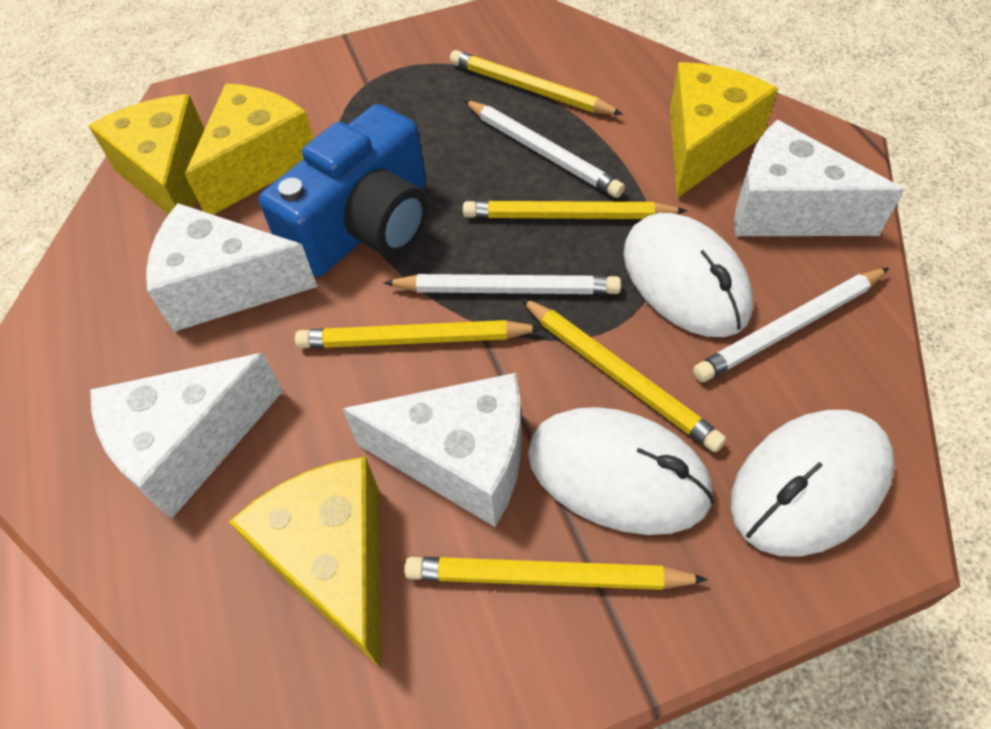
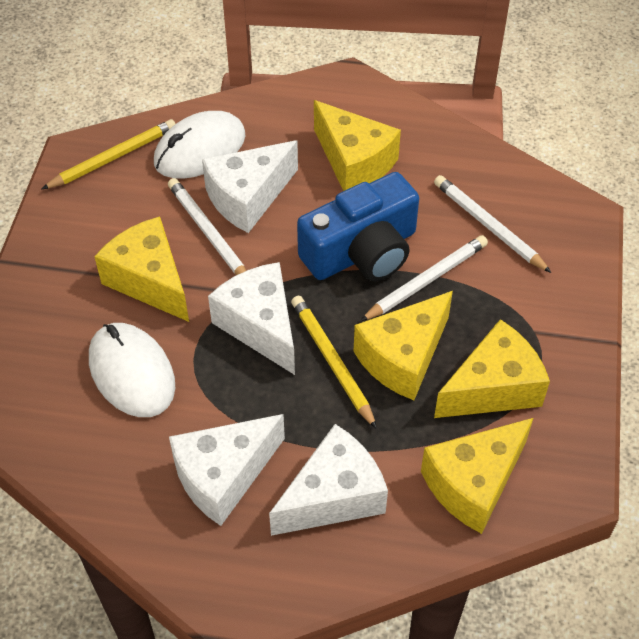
white mouse: 3 -> 2
yellow cheese: 4 -> 5
yellow pencil: 5 -> 2

